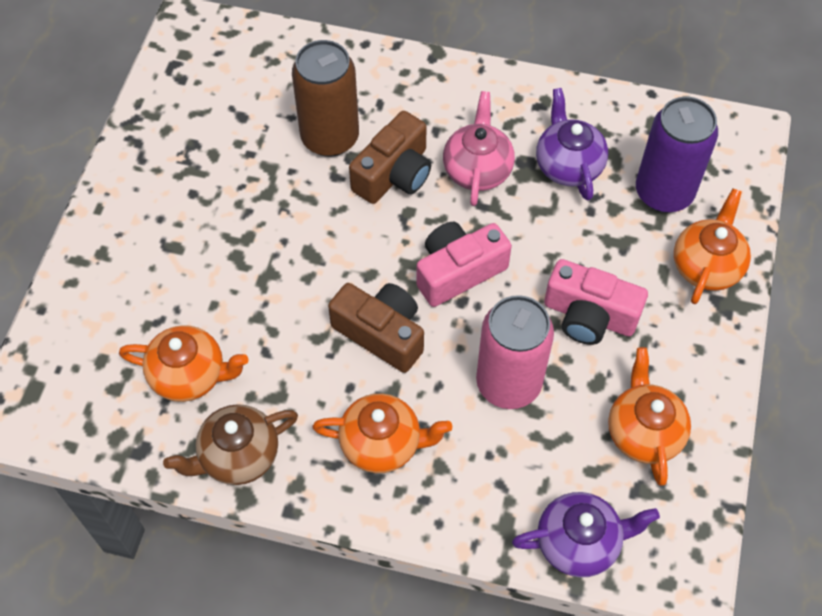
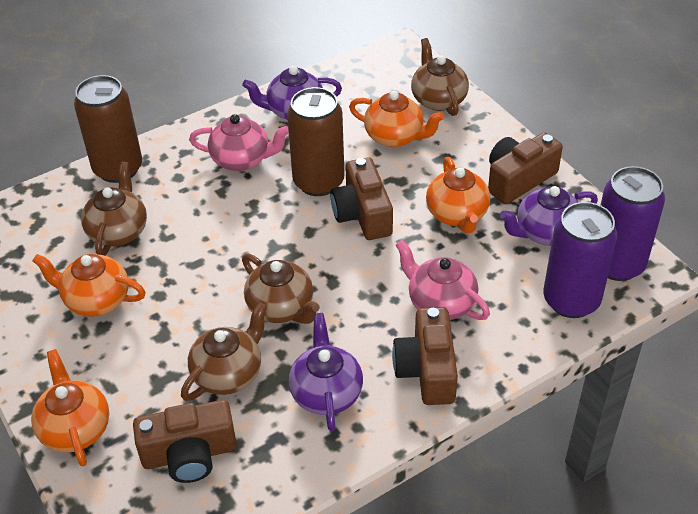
brown camera: 2 -> 4
brown can: 1 -> 2
brown teapot: 1 -> 4
pink camera: 2 -> 0
pink can: 1 -> 0
pink teapot: 1 -> 2
purple can: 1 -> 2
purple teapot: 2 -> 3

